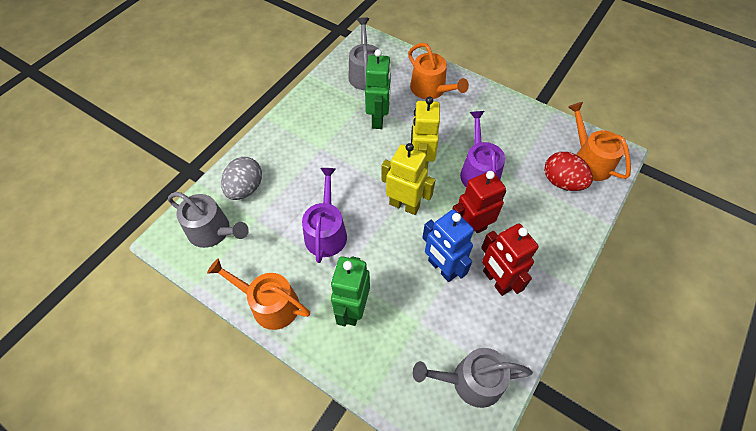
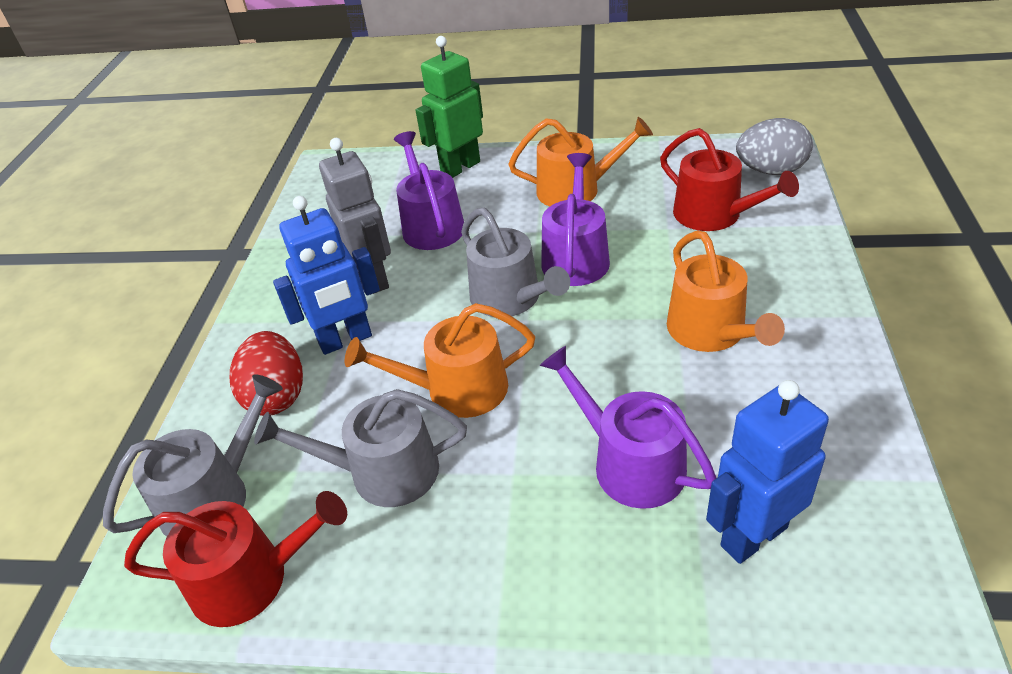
blue robot: 1 -> 2
green robot: 2 -> 1
grey robot: 0 -> 1
purple watering can: 2 -> 3
red robot: 2 -> 0
red watering can: 0 -> 2
yellow robot: 2 -> 0

